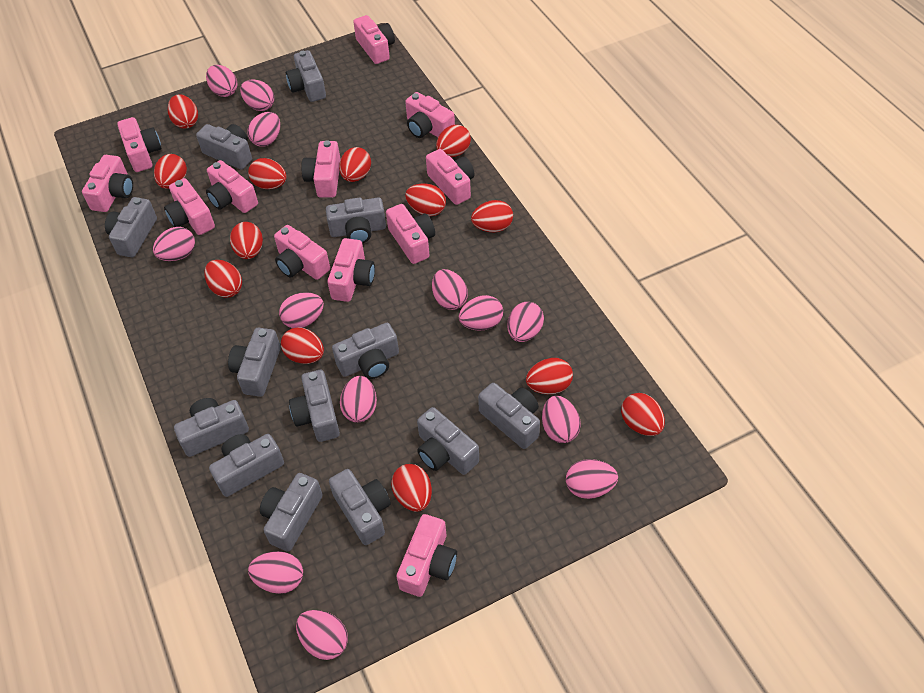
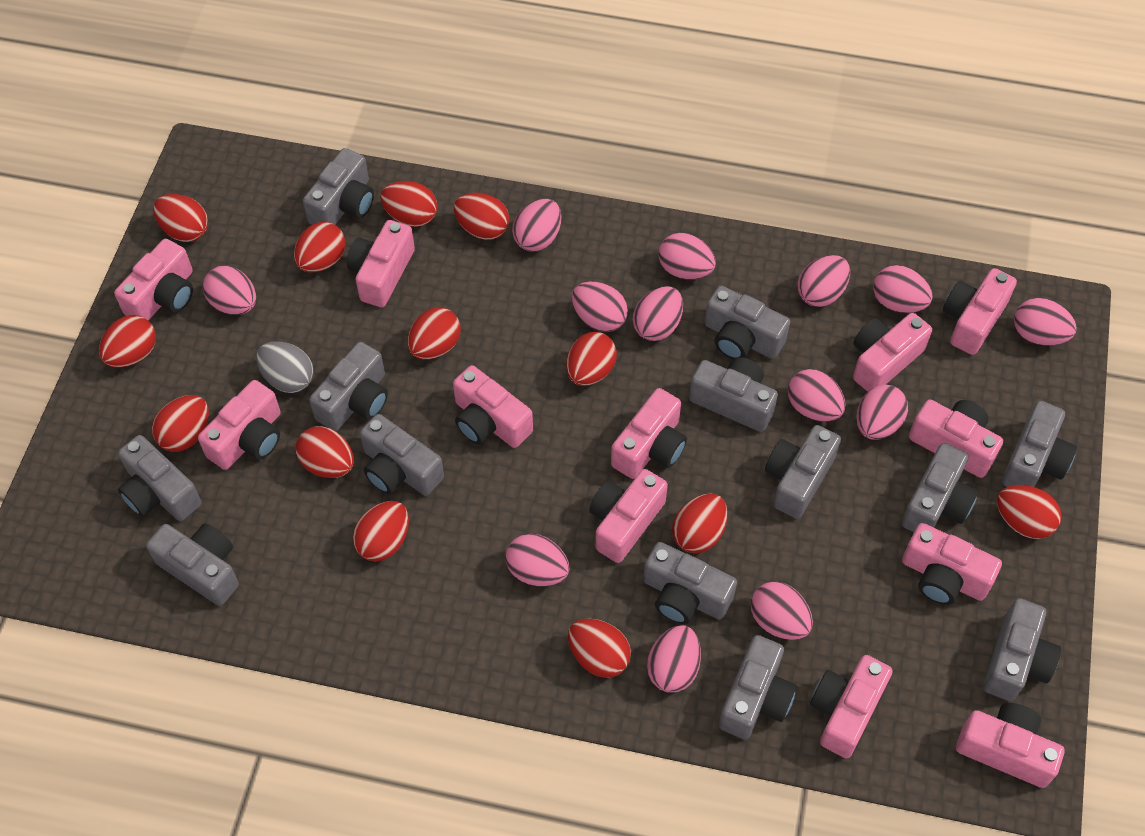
grey egg: 0 -> 1

